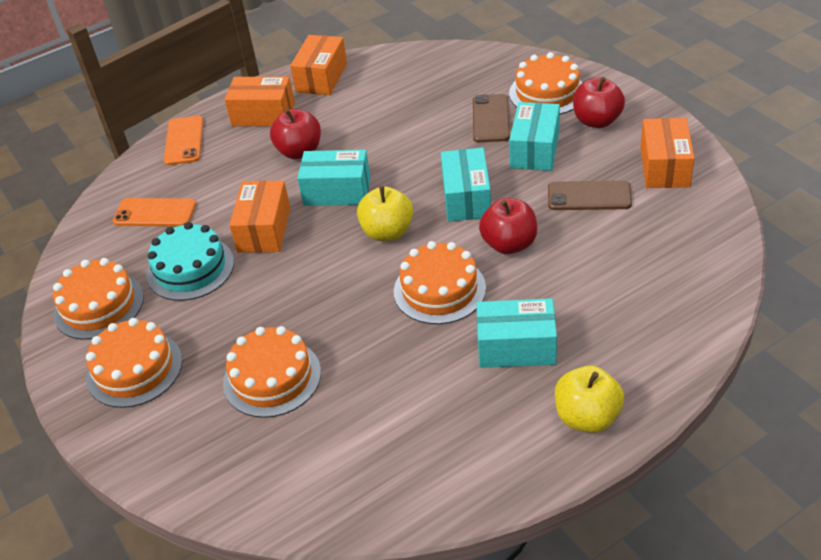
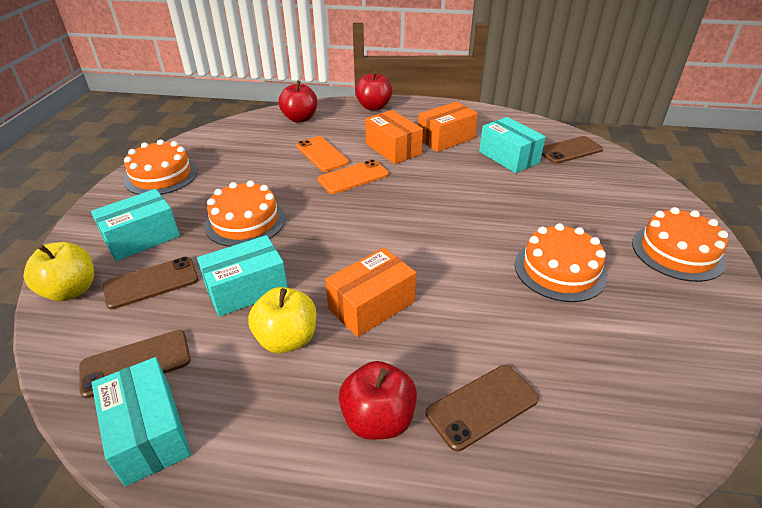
brown phone: 2 -> 4
orange box: 4 -> 3
orange cake: 5 -> 4
turquoise cake: 1 -> 0

